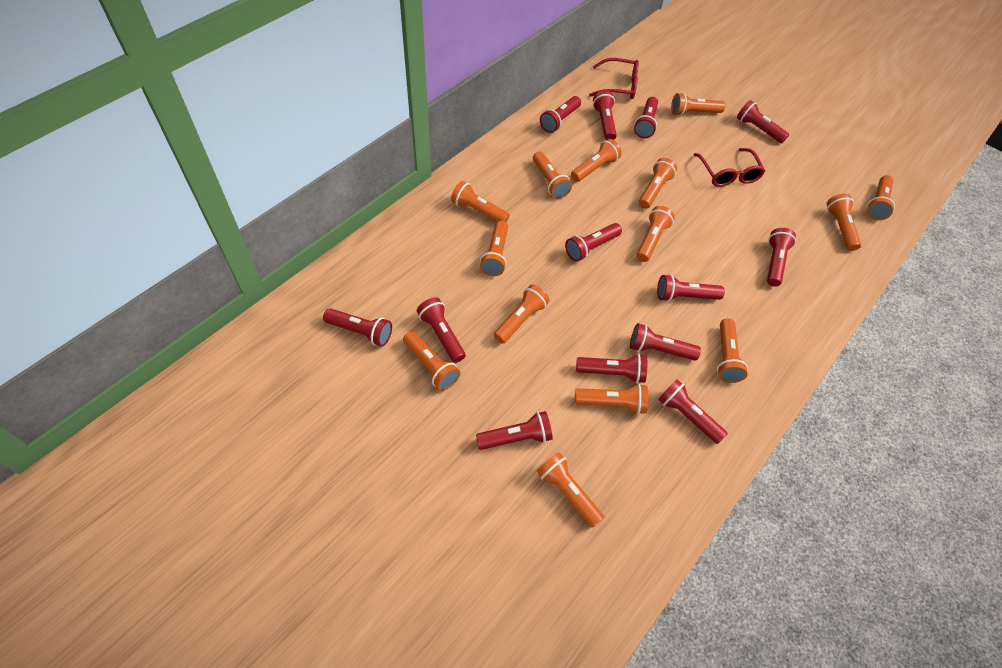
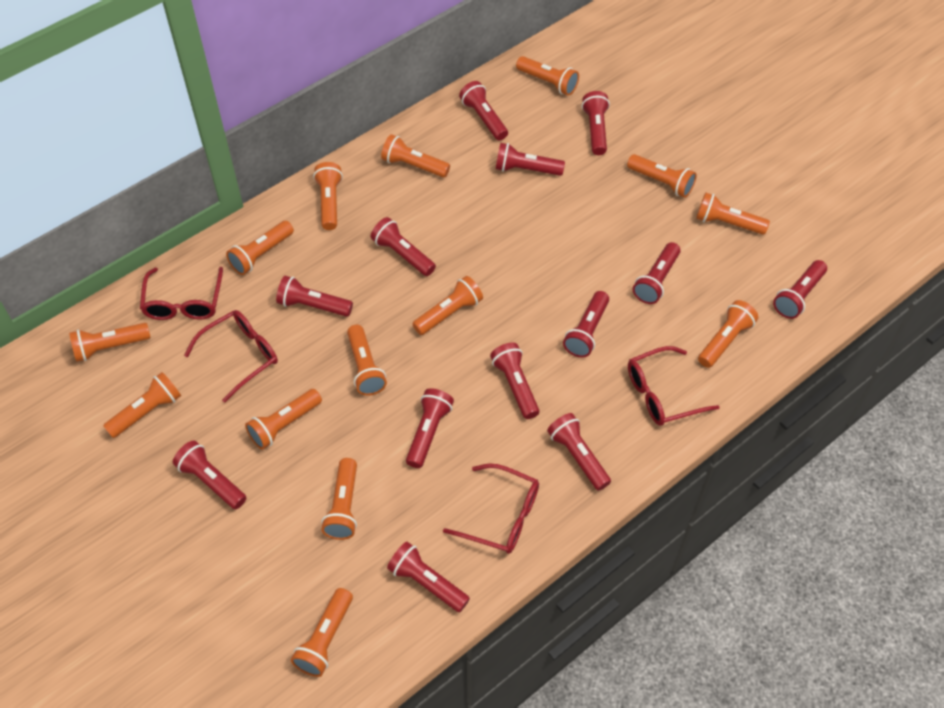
red glasses: 2 -> 4

